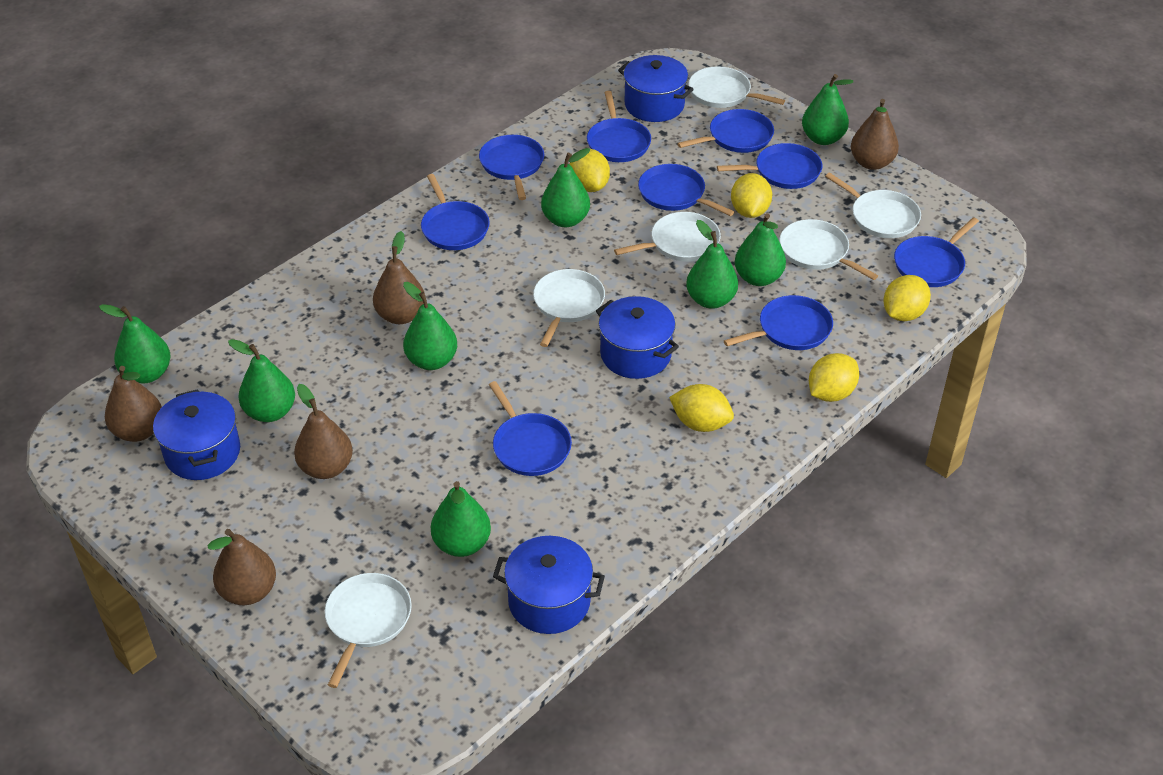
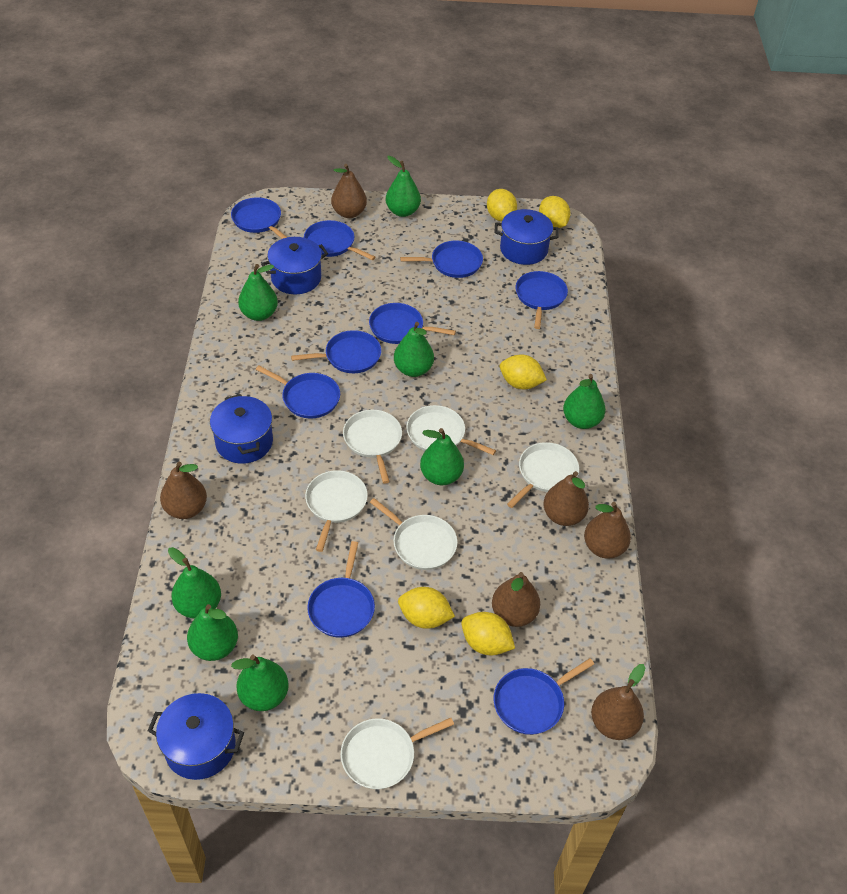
brown pear: 5 -> 6

